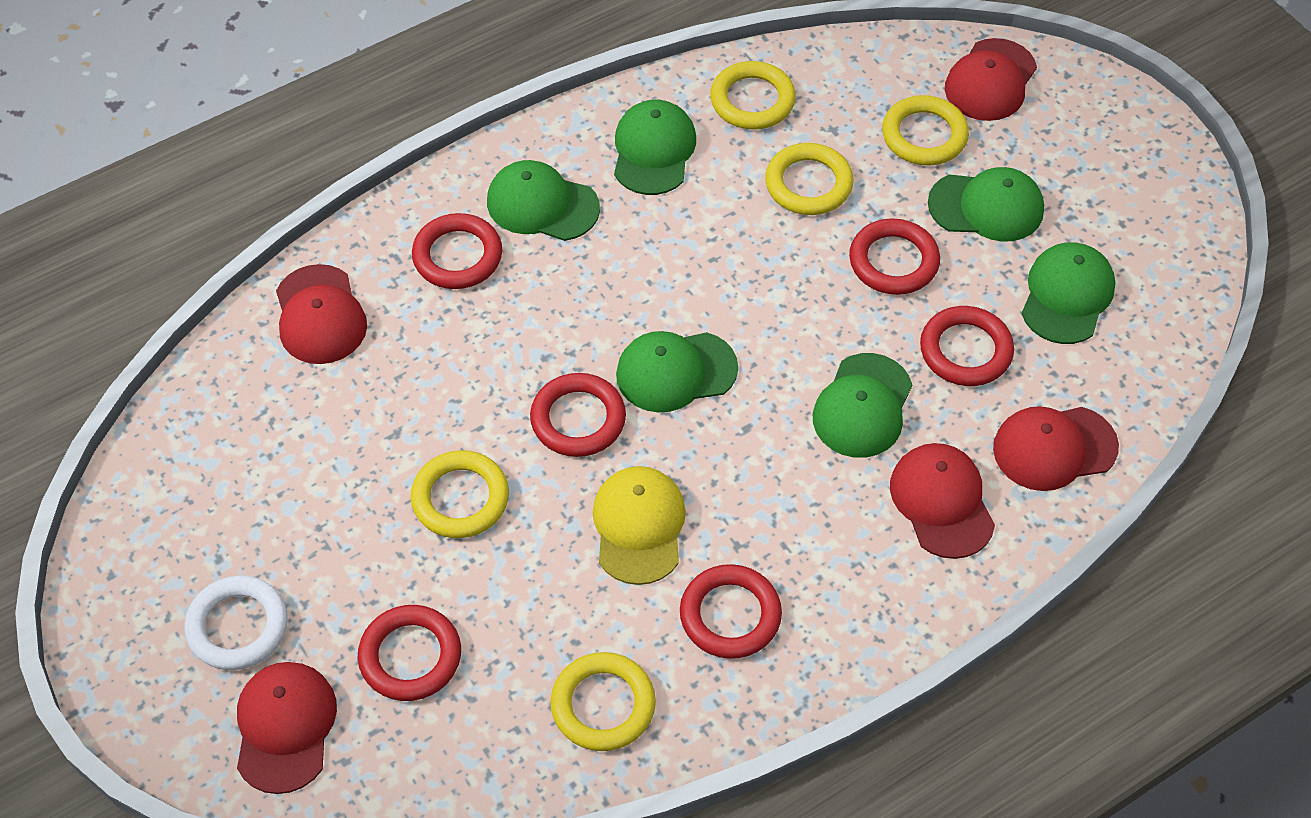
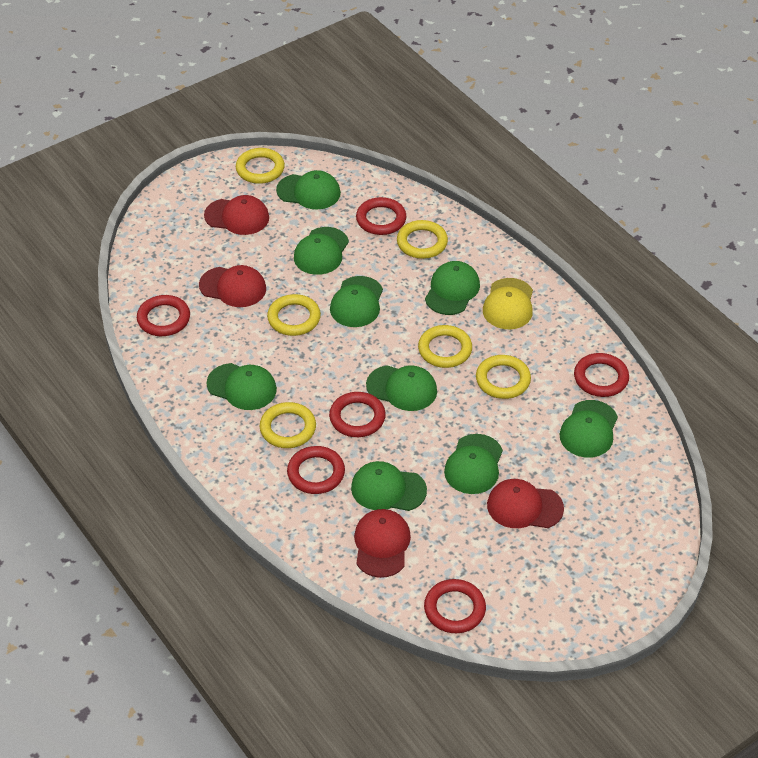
green cap: 6 -> 9
red cap: 5 -> 4
white ring: 1 -> 0
yellow ring: 5 -> 6

